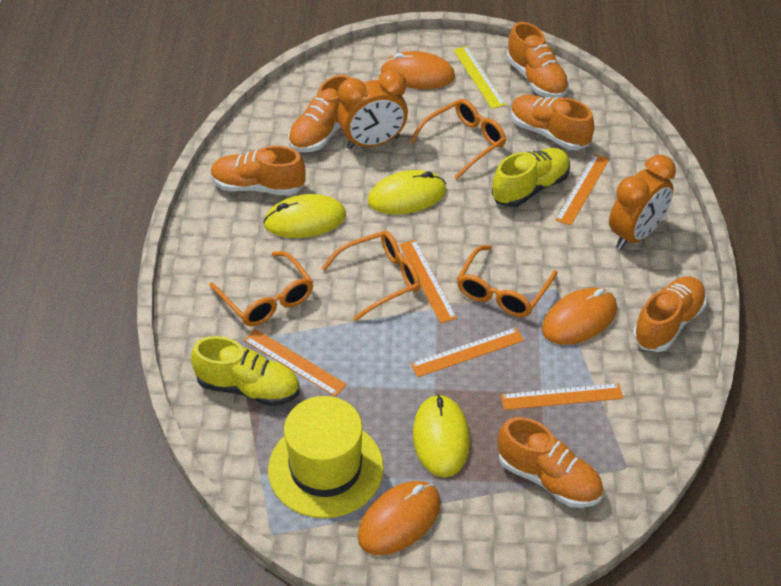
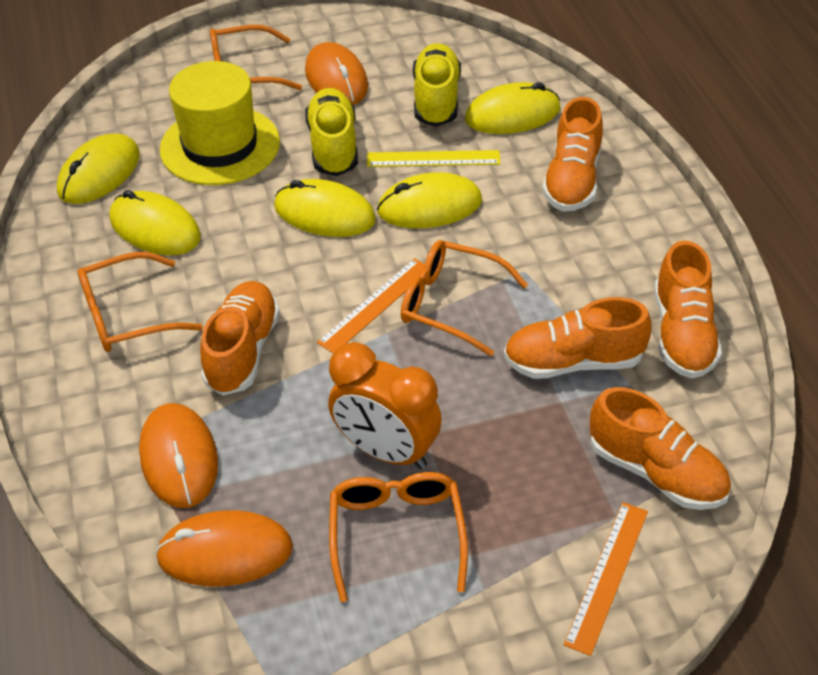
orange clock: 2 -> 1
orange ruler: 5 -> 2
orange shoe: 6 -> 5
yellow mouse: 3 -> 5

